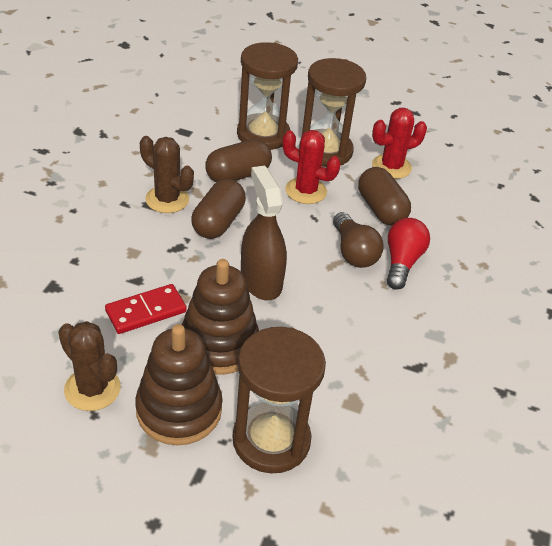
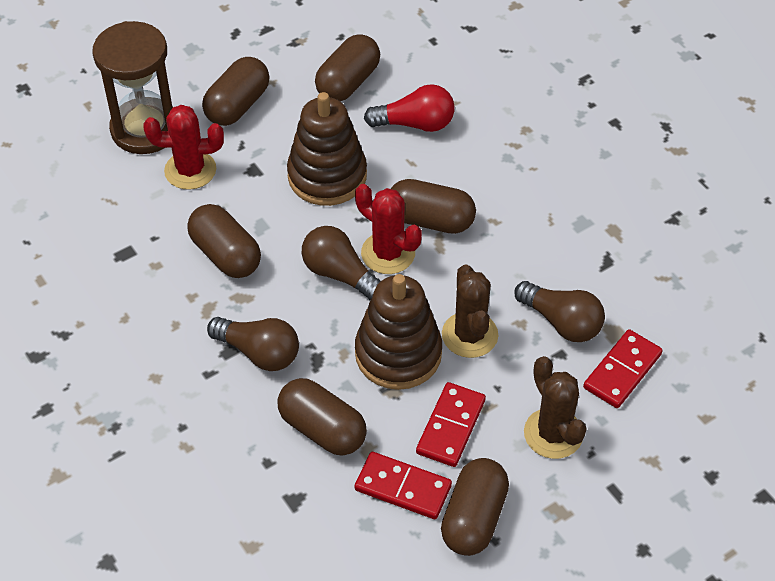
brown capsule: 3 -> 6
brown hourglass: 3 -> 1
brown light bulb: 1 -> 3
brown spray bottle: 1 -> 0
red domino: 1 -> 3

